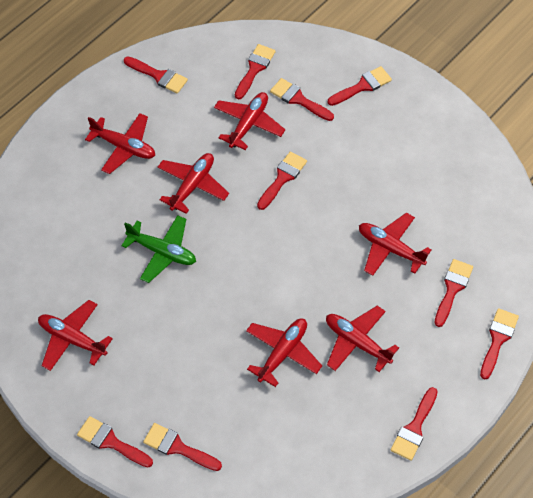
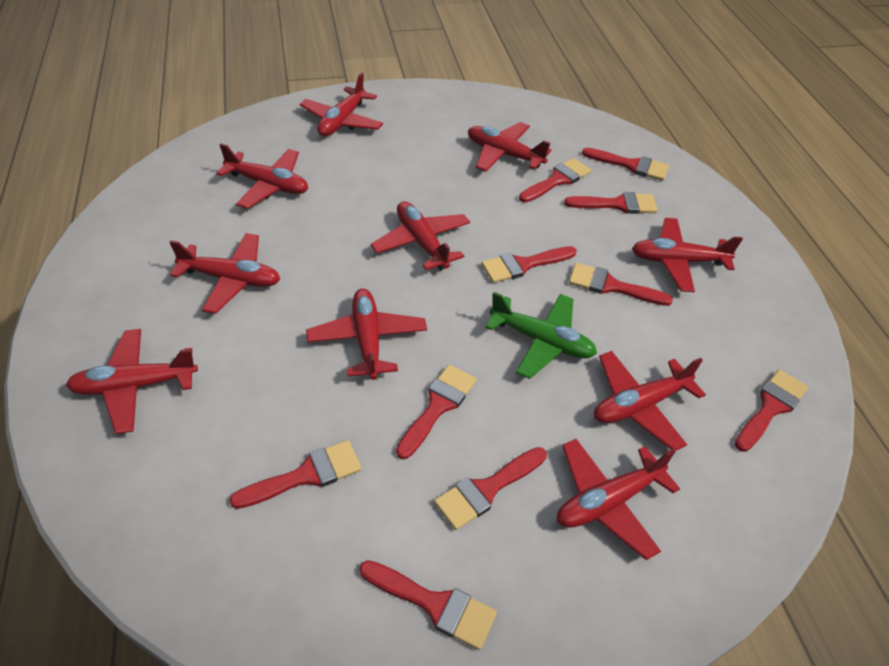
red plane: 7 -> 10

